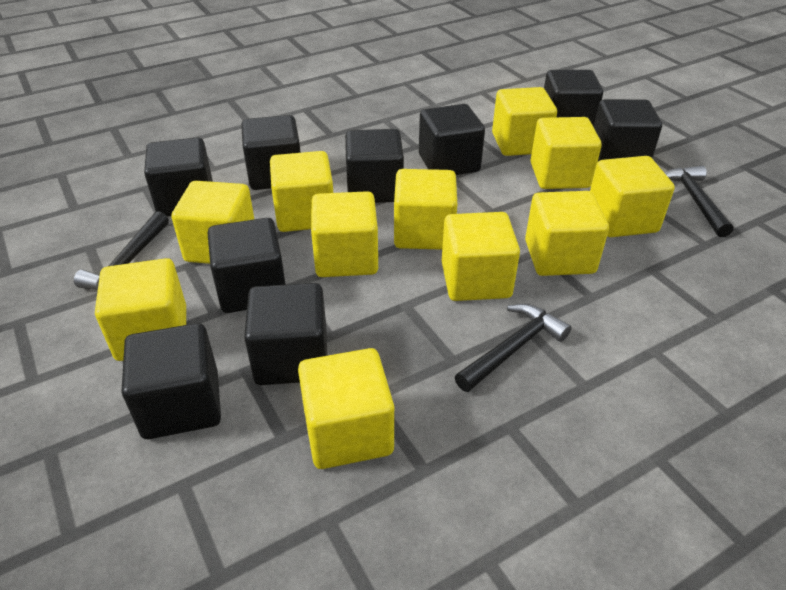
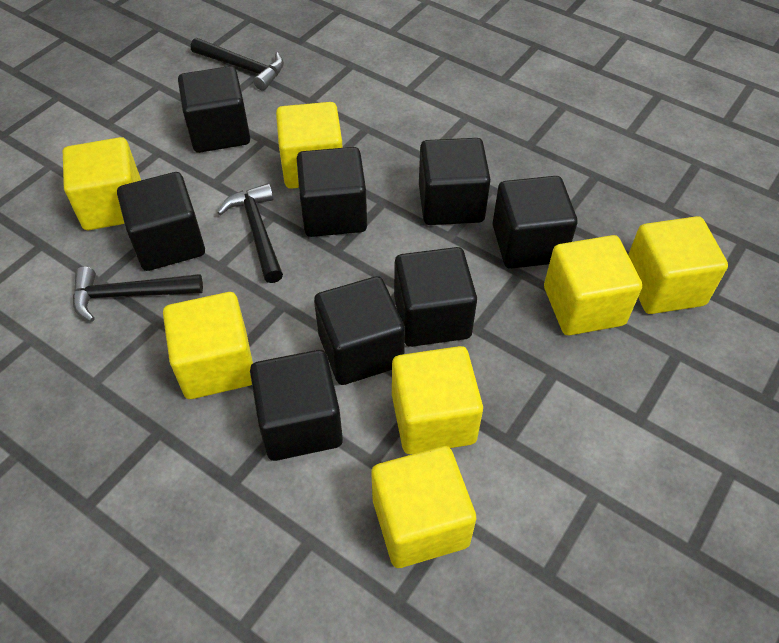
black cube: 9 -> 8
yellow cube: 11 -> 7

